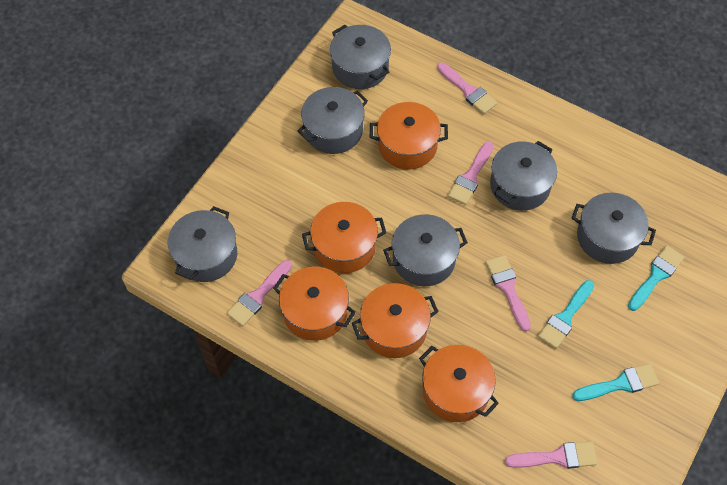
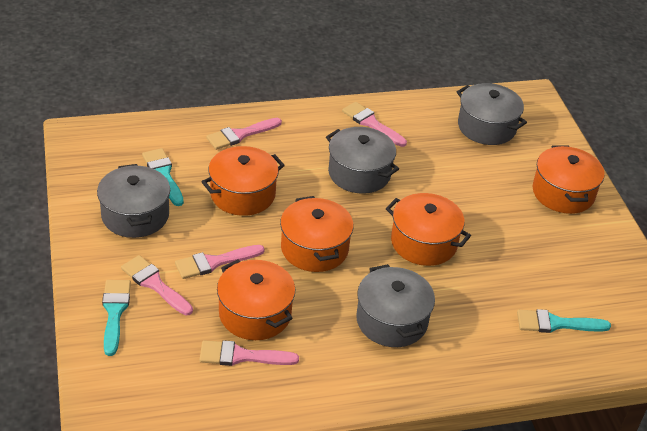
grey pot: 6 -> 4

